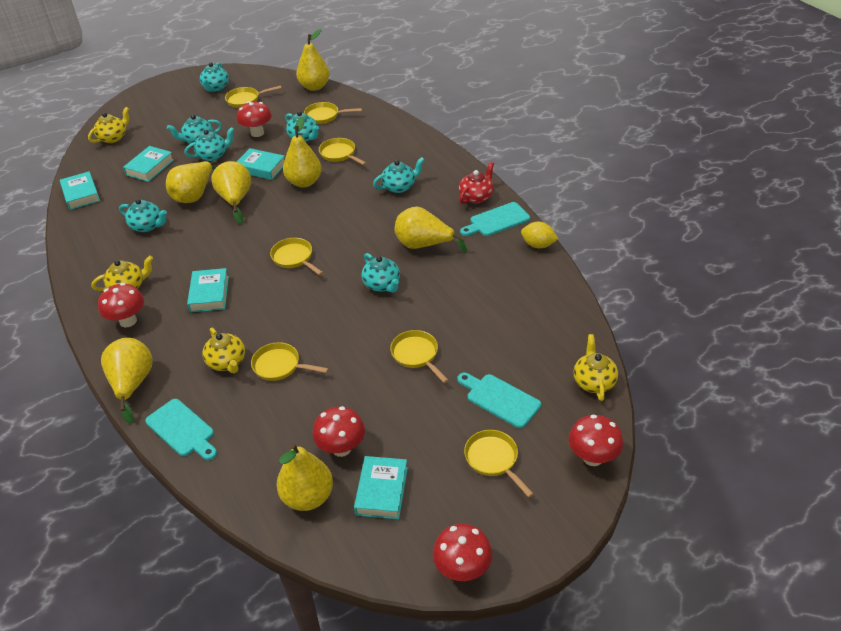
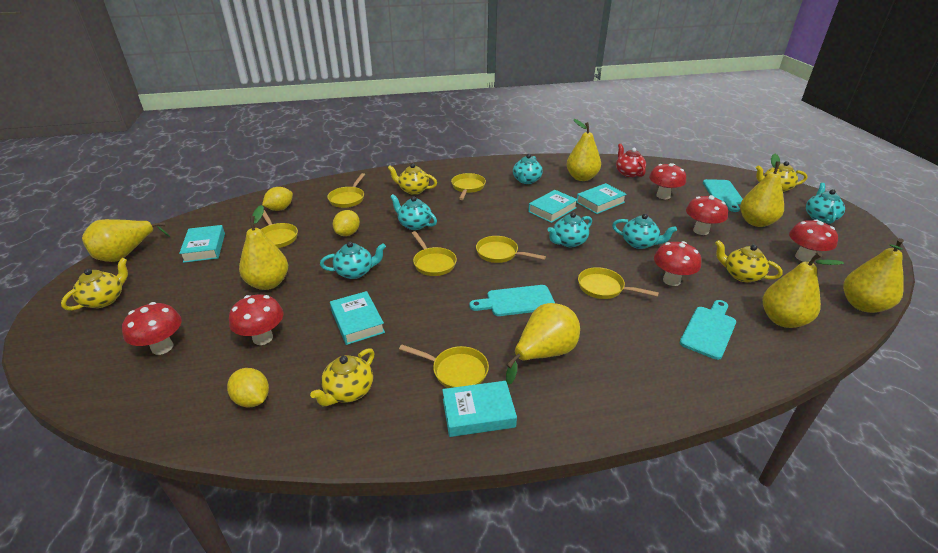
red mushroom: 5 -> 6
turquoise teapot: 7 -> 6
yellow lemon: 1 -> 3
yellow teapot: 4 -> 5

